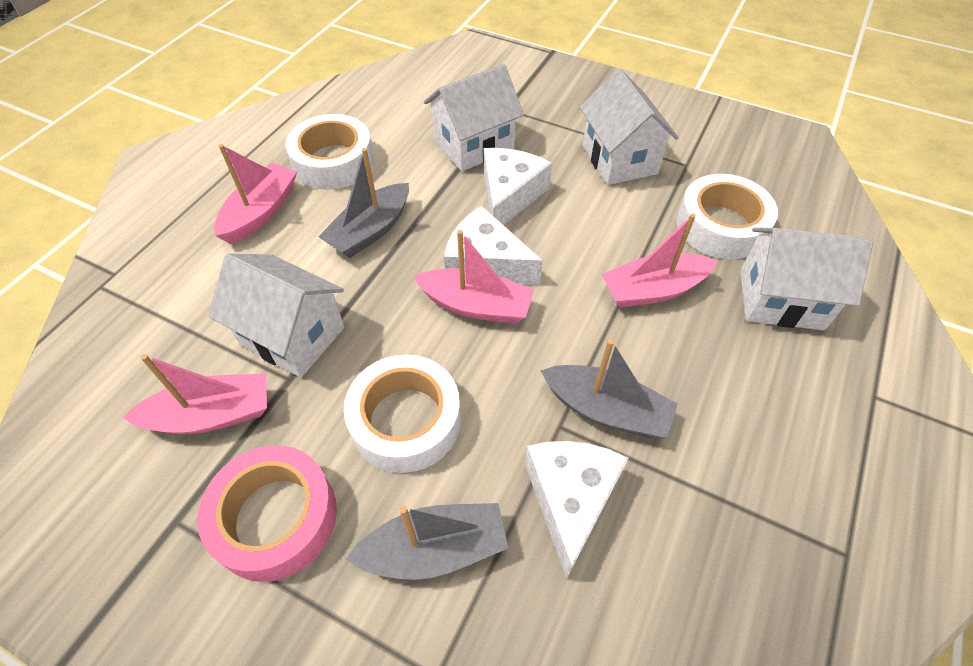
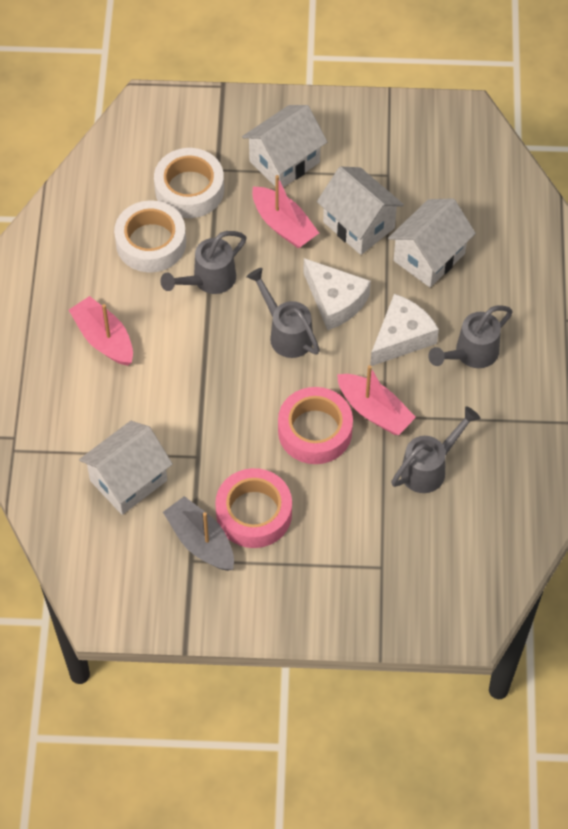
grey boat: 3 -> 1
grey watering can: 0 -> 4
pink boat: 4 -> 3
pink tape: 1 -> 2
white cheese: 3 -> 2
white tape: 3 -> 2

